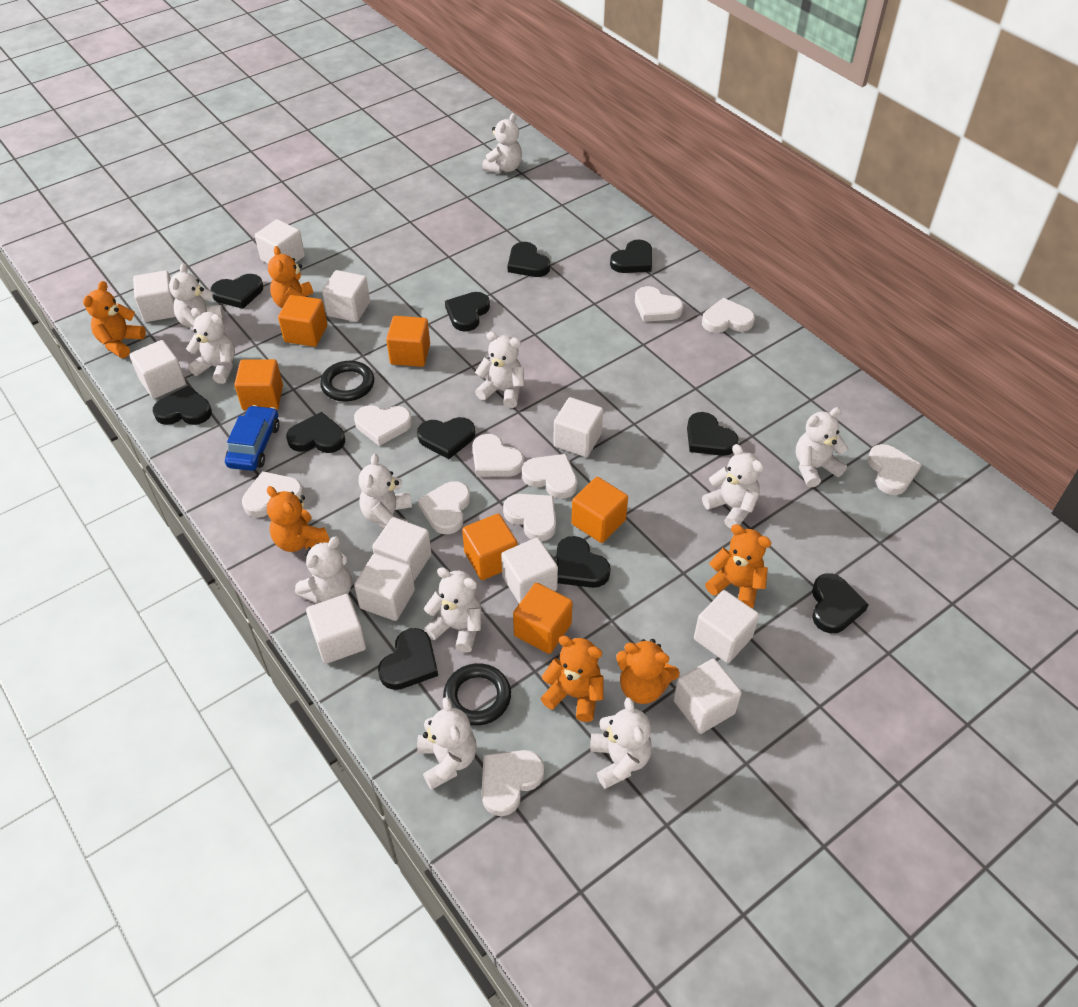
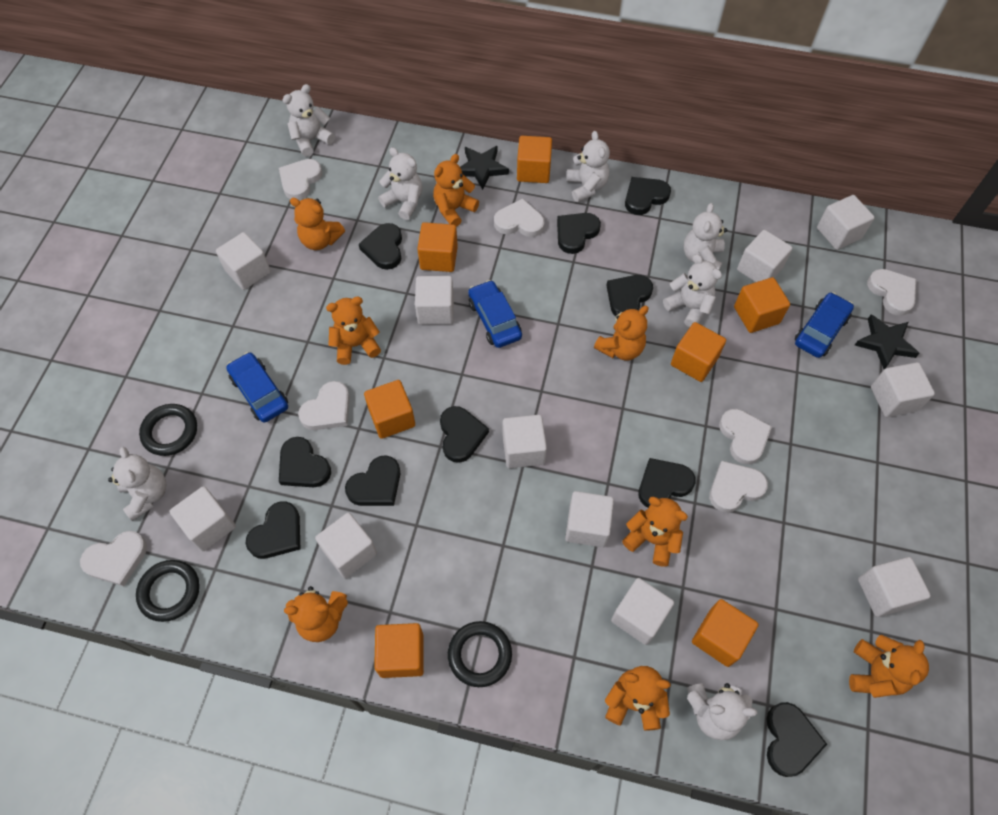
black heart: 11 -> 10
black ring: 2 -> 3
black star: 0 -> 2
blue car: 1 -> 3
orange cube: 6 -> 7
orange teddy bear: 6 -> 8
white heart: 10 -> 7
white teddy bear: 11 -> 7

